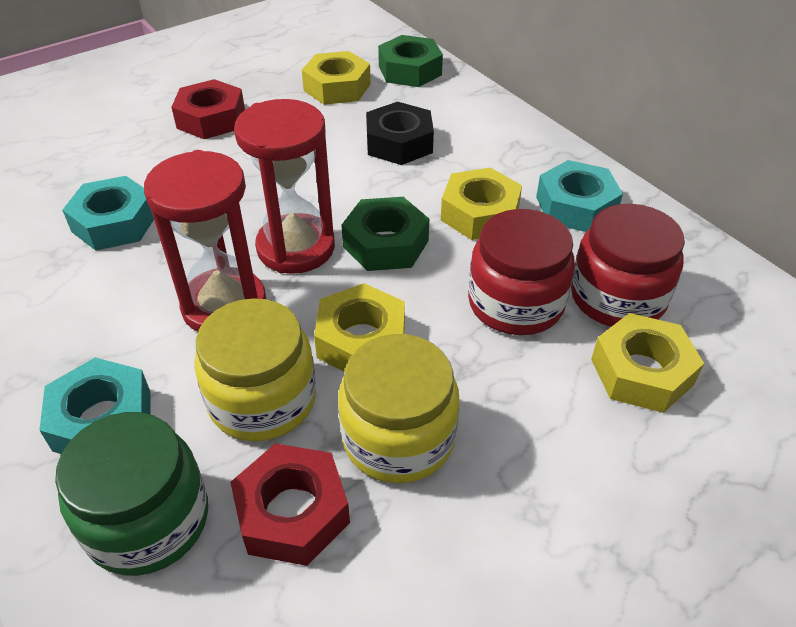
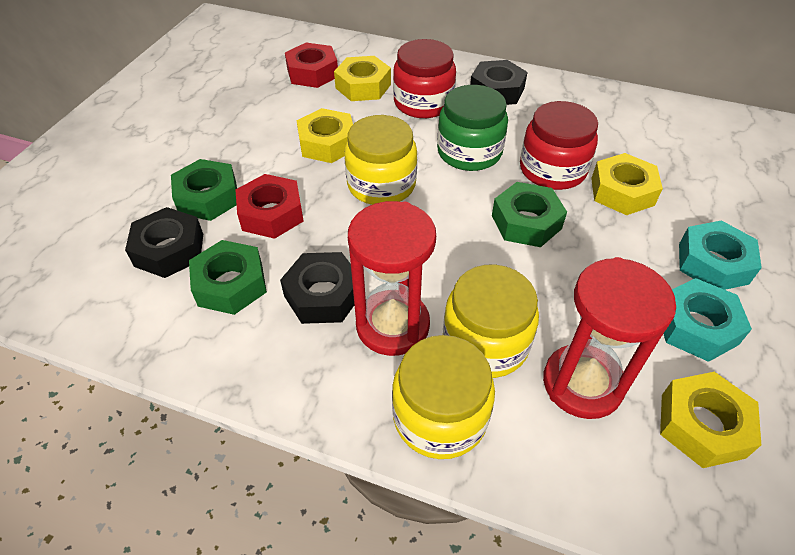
black nut: 1 -> 3
green nut: 2 -> 3
turquoise nut: 3 -> 2
yellow jar: 2 -> 3

